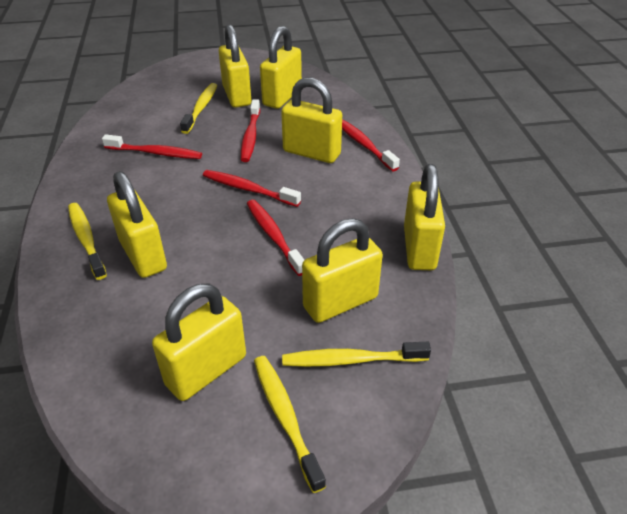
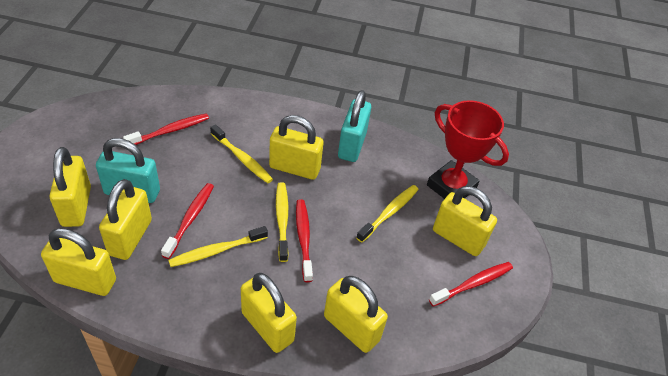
red toothbrush: 5 -> 4
red trophy: 0 -> 1
turquoise padlock: 0 -> 2

